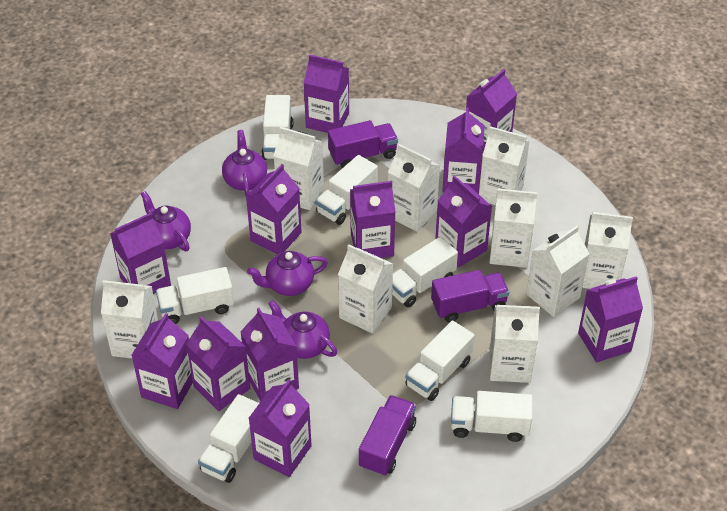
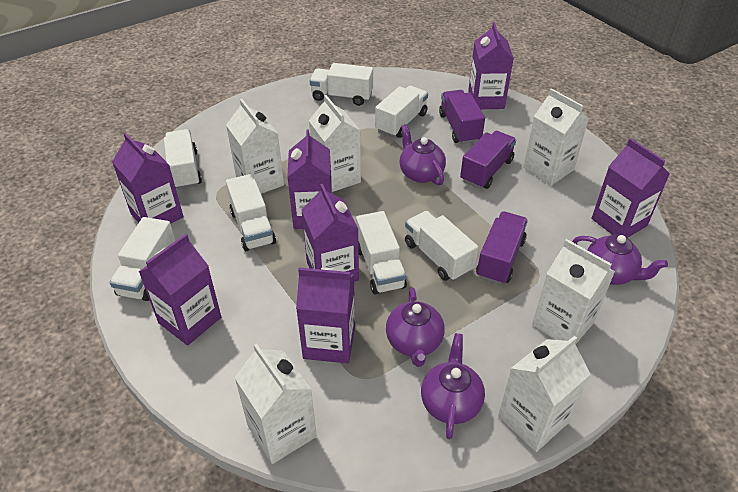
purple carton: 12 -> 7
white carton: 9 -> 6

